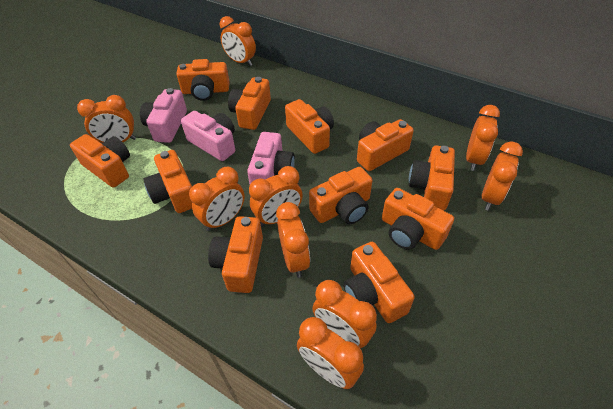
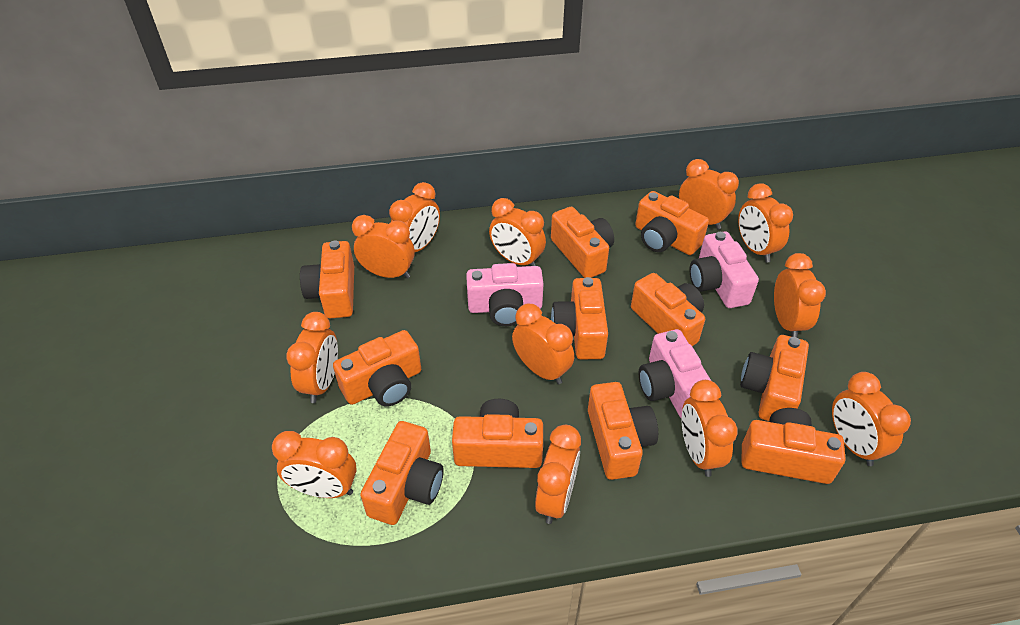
orange clock: 9 -> 12

